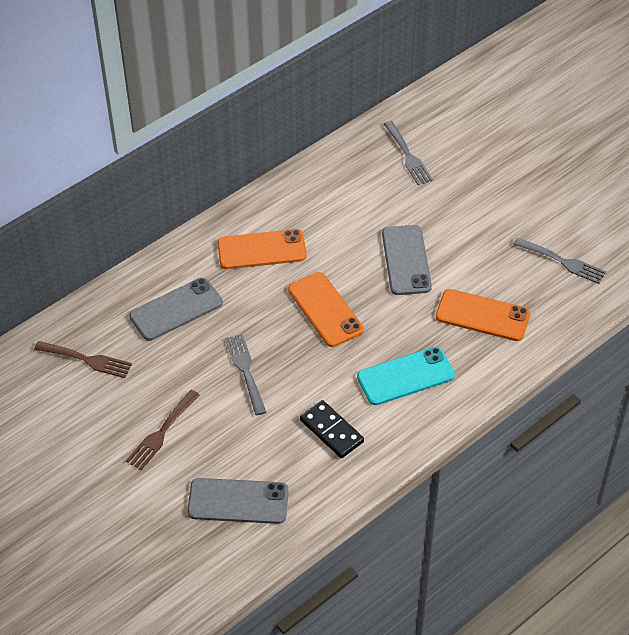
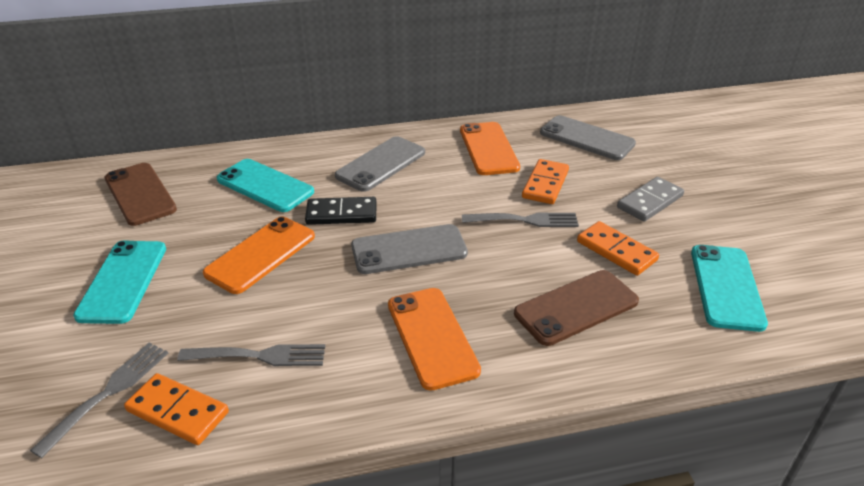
brown fork: 2 -> 0
brown phone: 0 -> 2
grey domino: 0 -> 1
orange domino: 0 -> 3
turquoise phone: 1 -> 3

